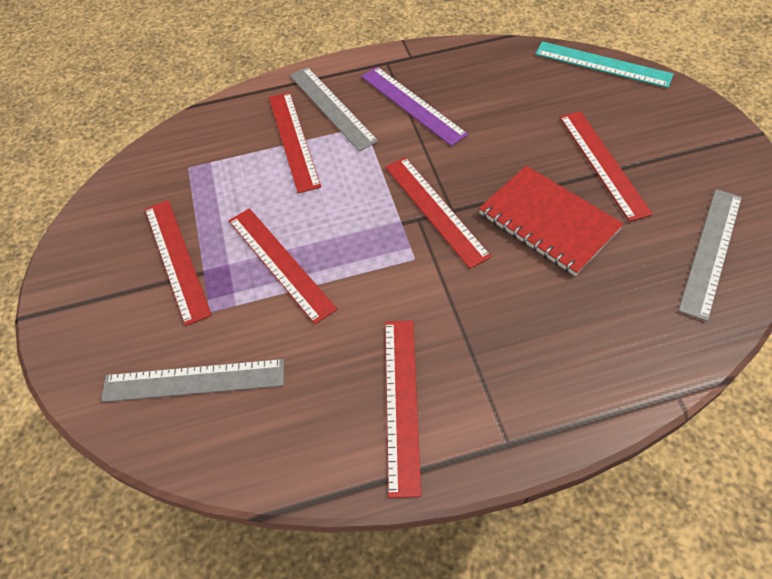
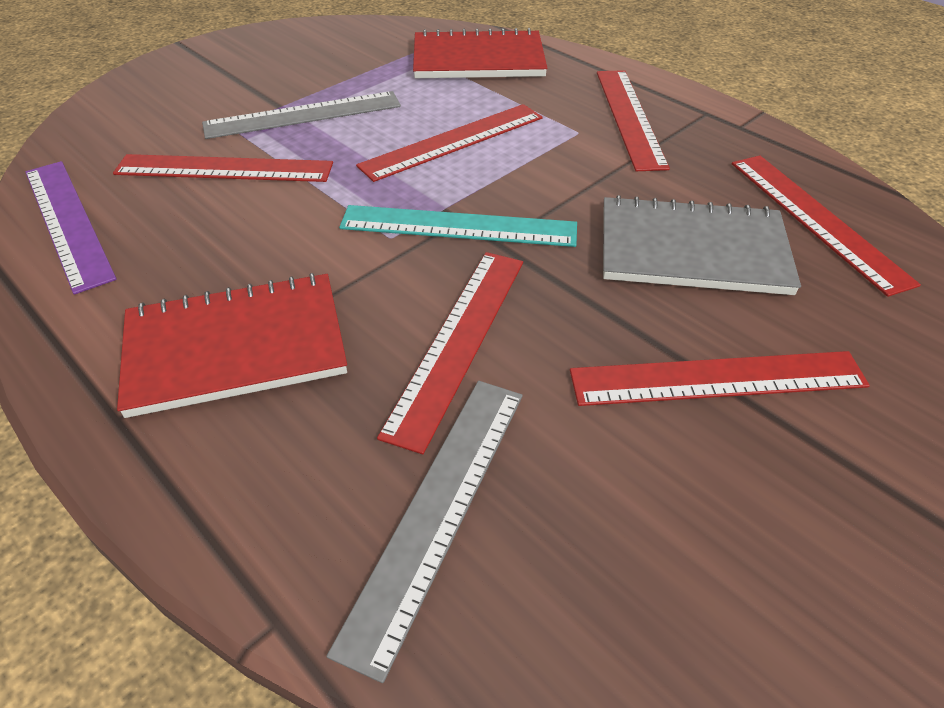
grey notebook: 0 -> 1
grey ruler: 3 -> 2
red notebook: 1 -> 2

